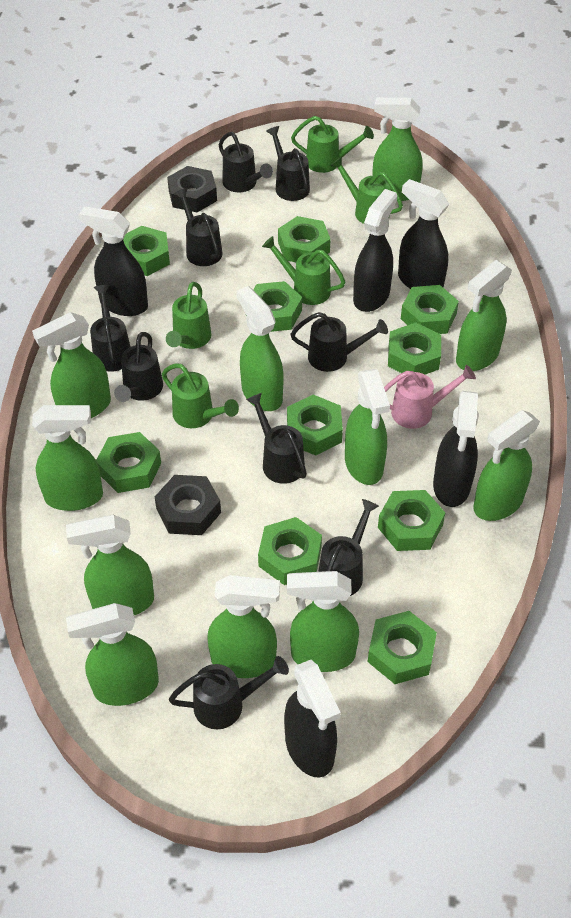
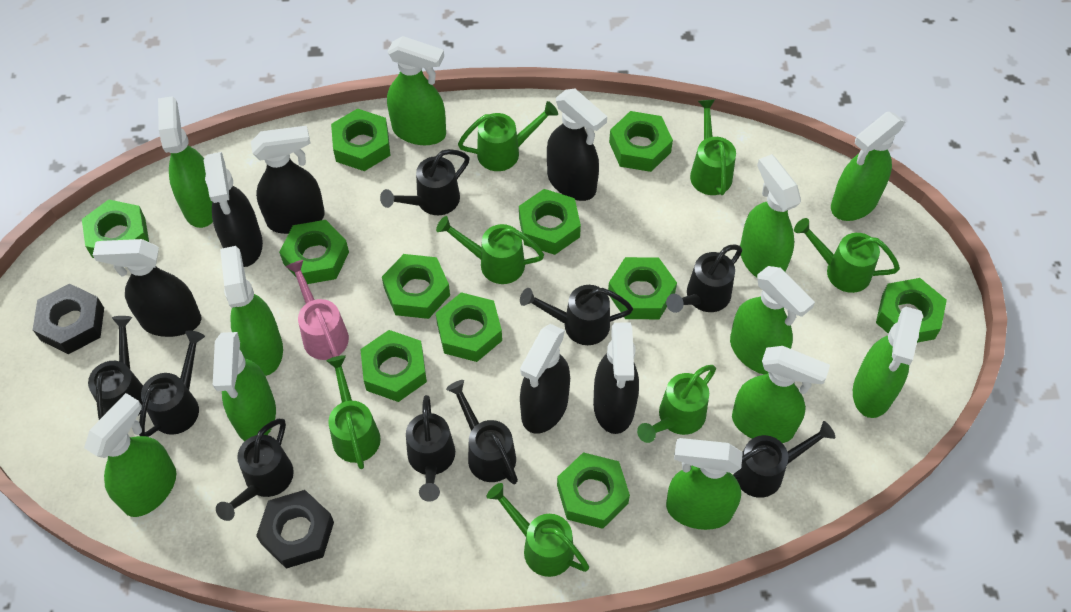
black spray bottle: 5 -> 6
green nut: 10 -> 11
green watering can: 5 -> 7

